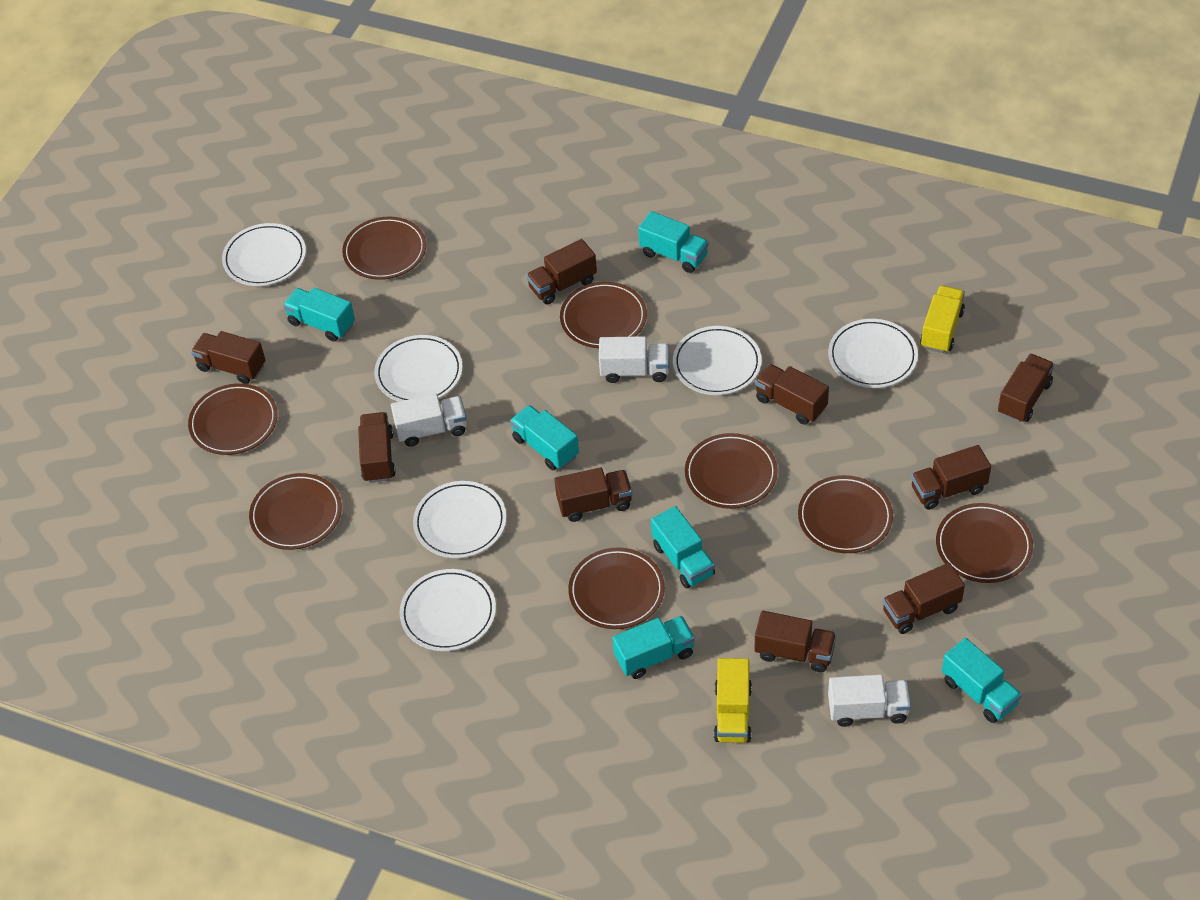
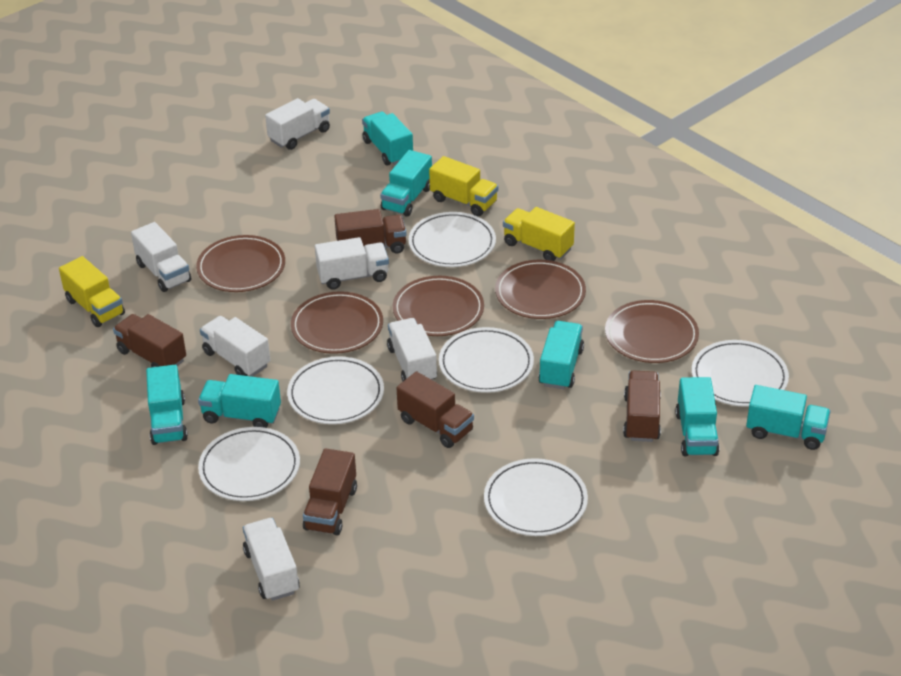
brown plate: 8 -> 5
brown truck: 9 -> 5
turquoise truck: 6 -> 7
white truck: 3 -> 6
yellow truck: 2 -> 3

